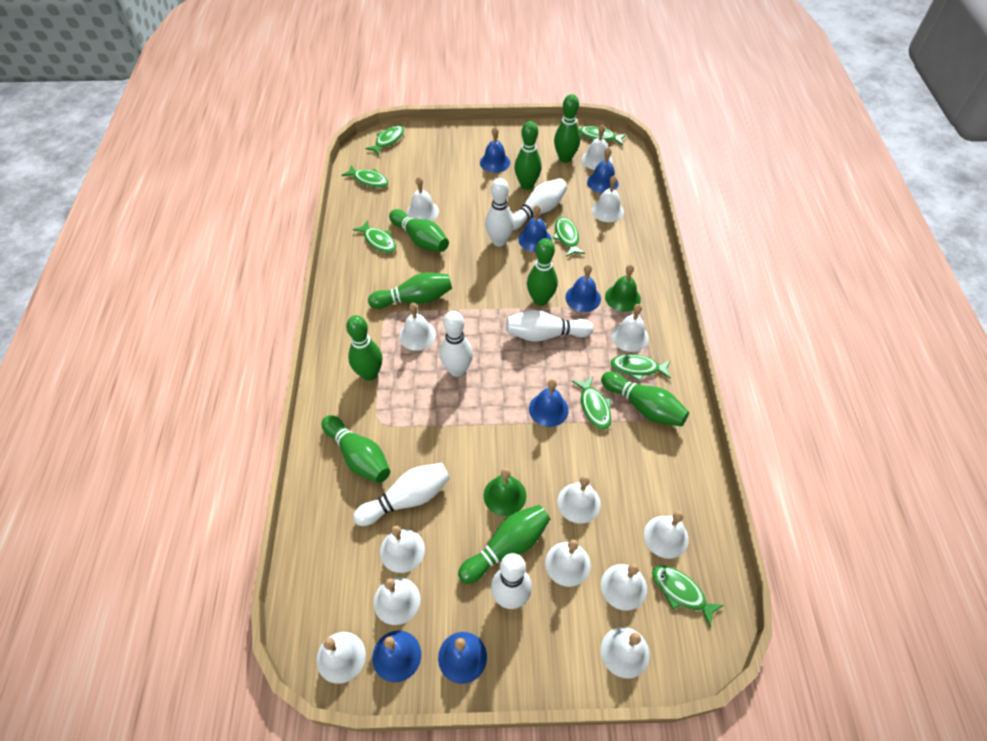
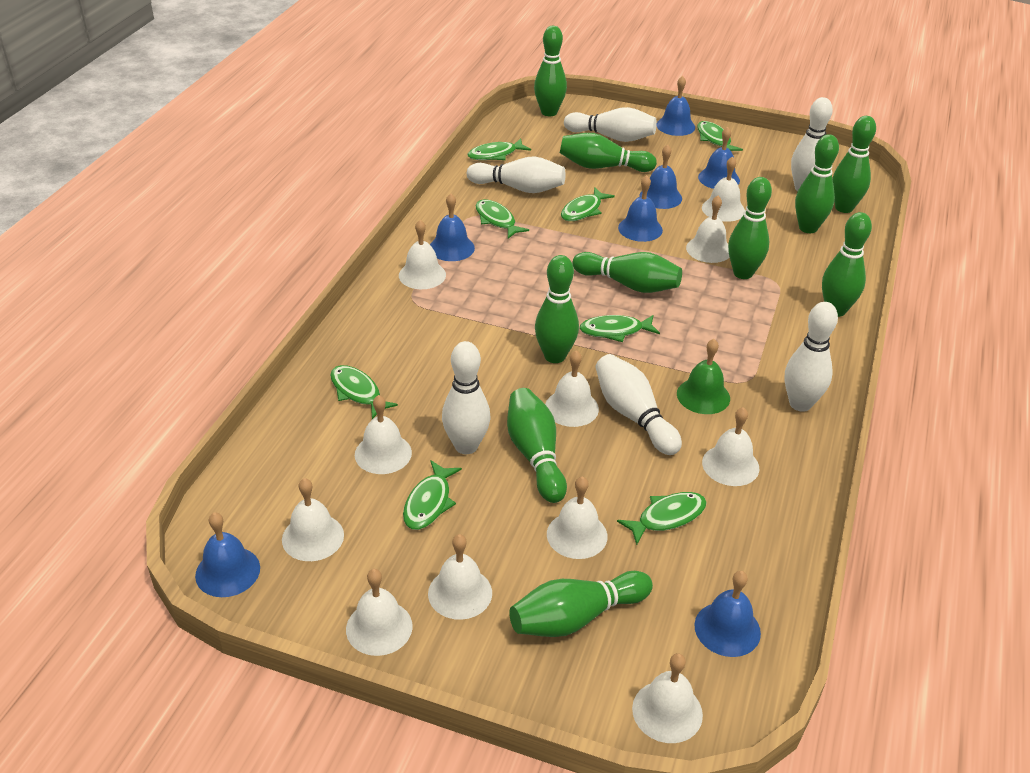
green bell: 2 -> 1
green bowling pin: 9 -> 10
white bell: 13 -> 11

